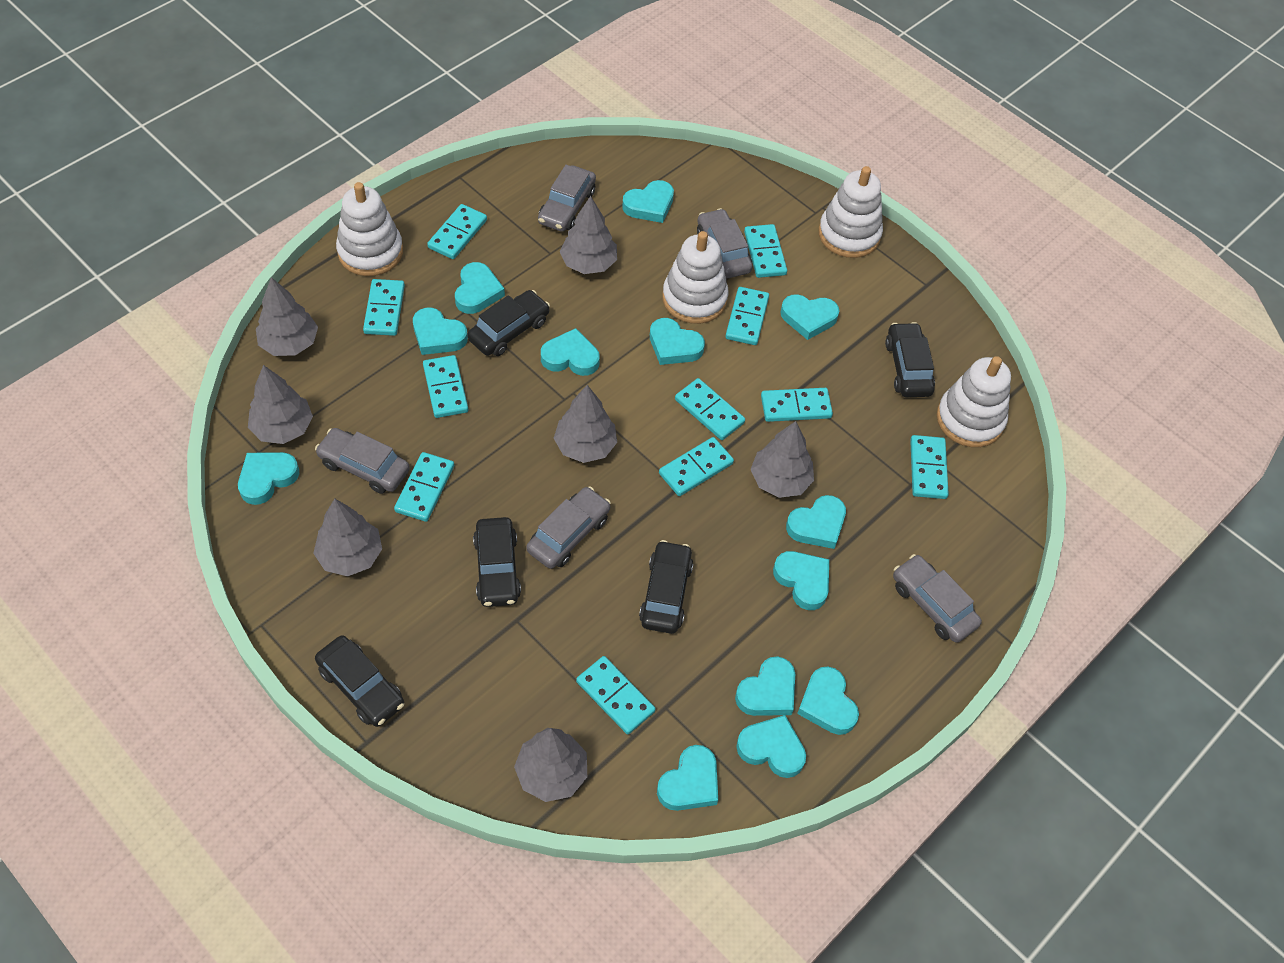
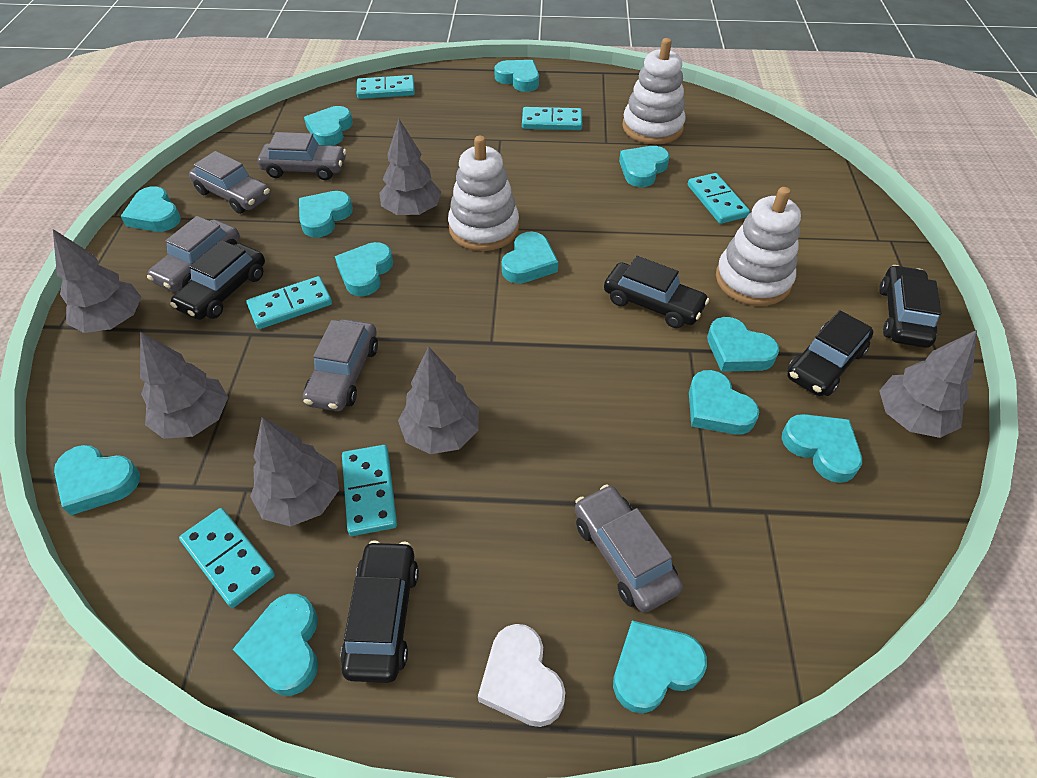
grey tree: 7 -> 6
turquoise domino: 11 -> 6
white heart: 0 -> 1
white stacking toy: 4 -> 3

